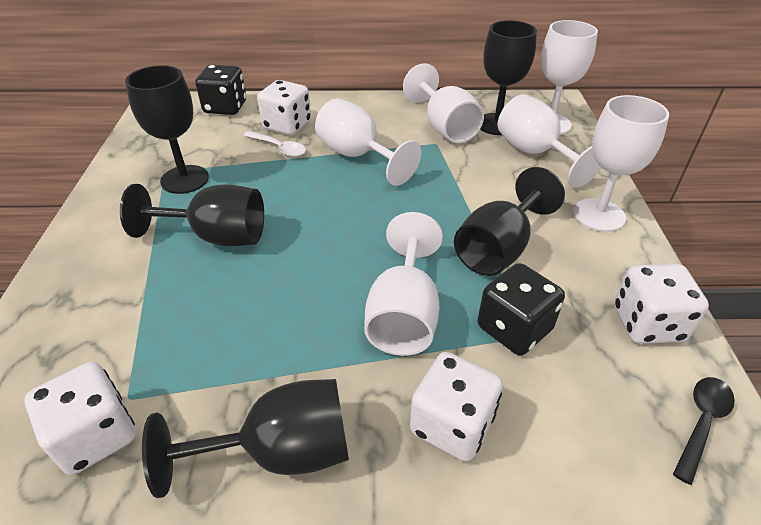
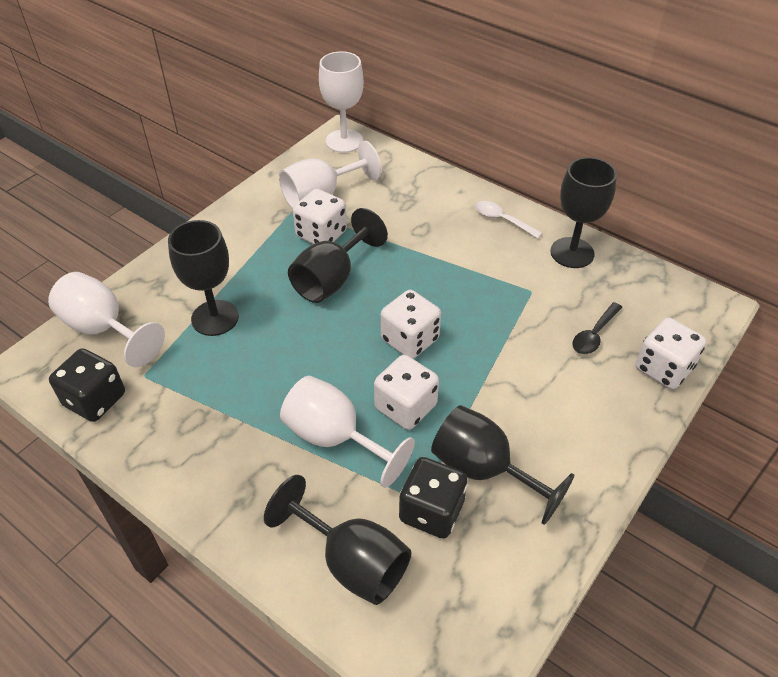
white goblet: 6 -> 4

